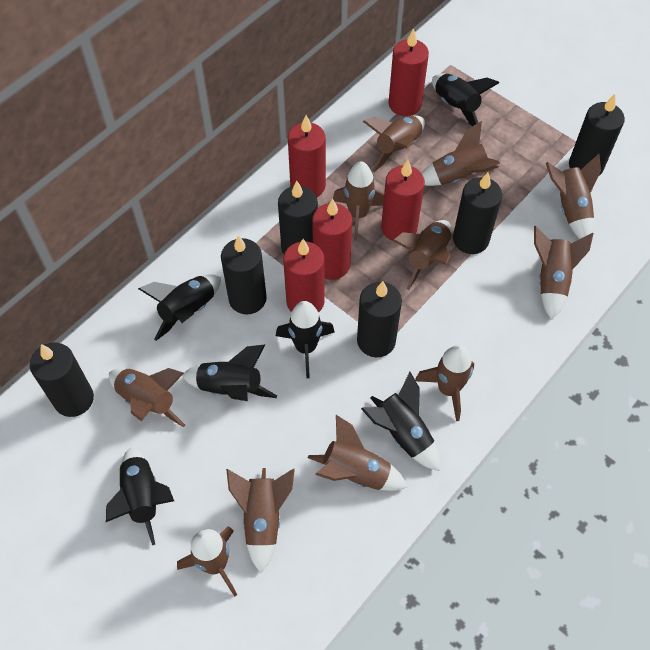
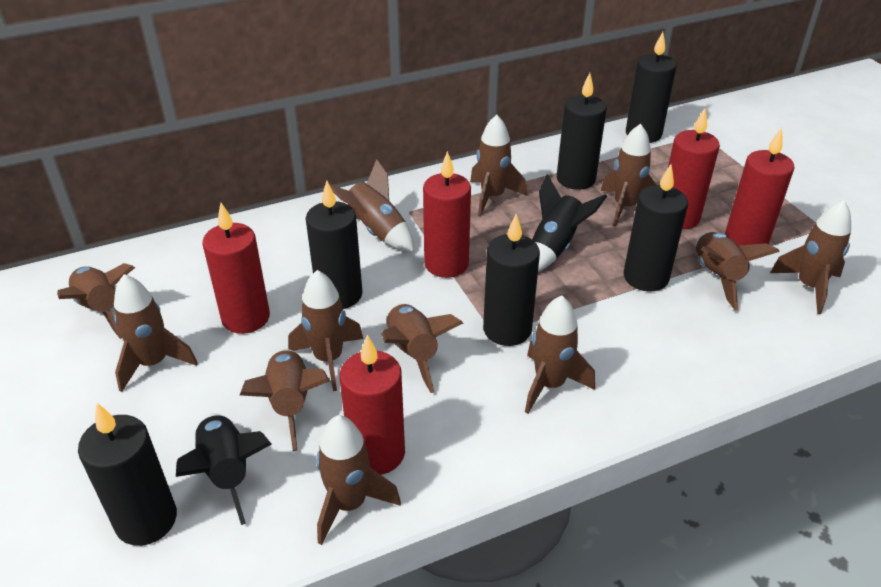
black rocket: 6 -> 2
brown rocket: 11 -> 12

